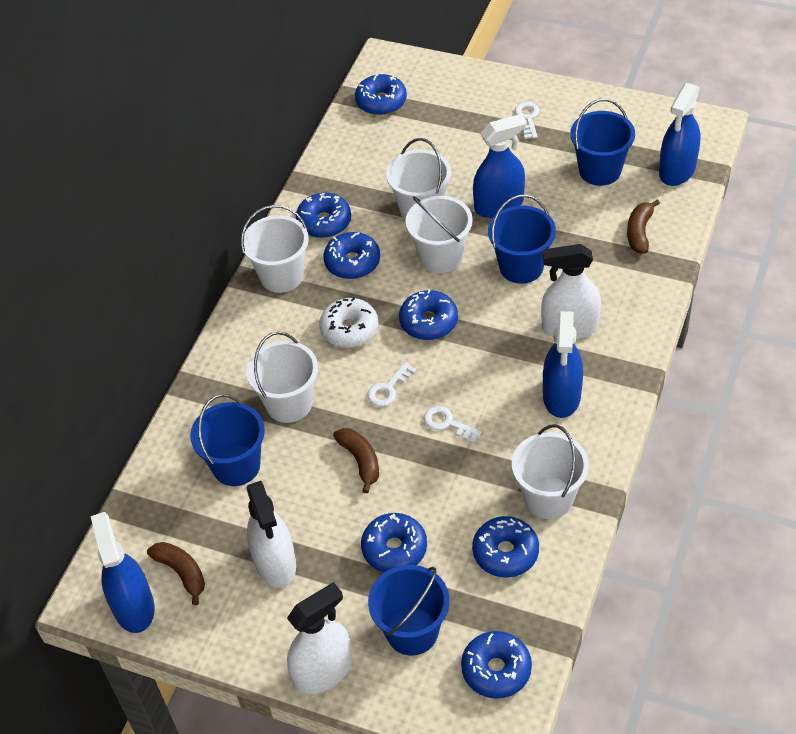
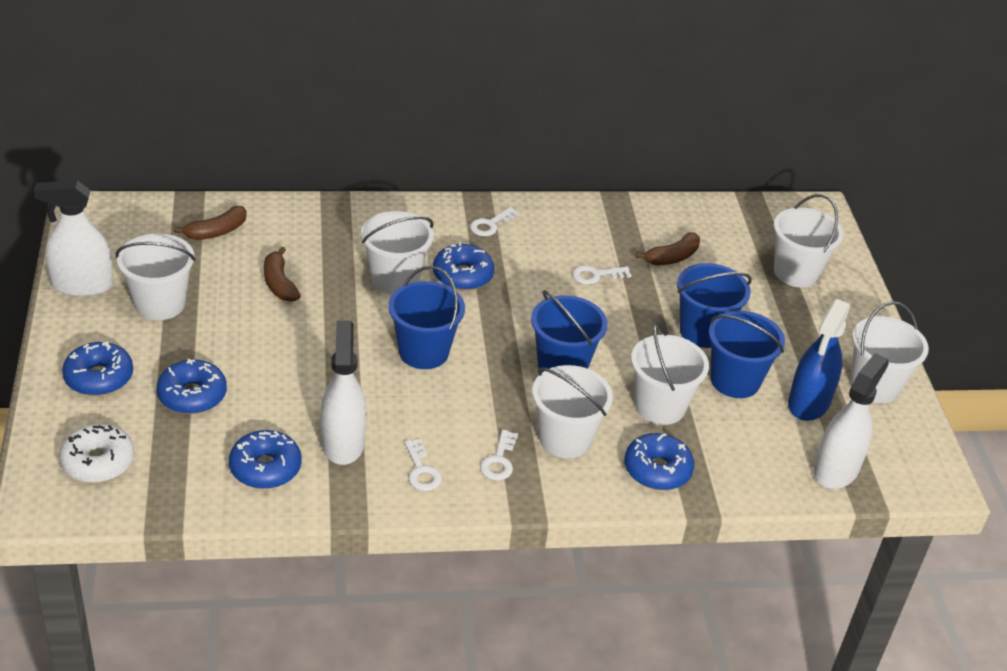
blue donut: 7 -> 5
blue spray bottle: 4 -> 1
white bucket: 5 -> 6
white key: 3 -> 4

